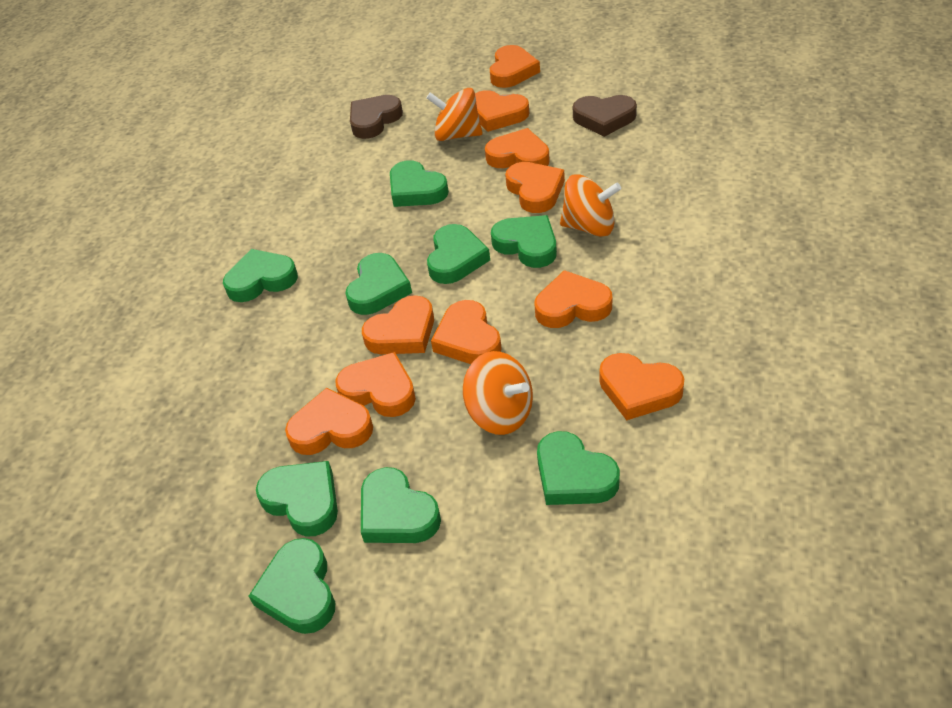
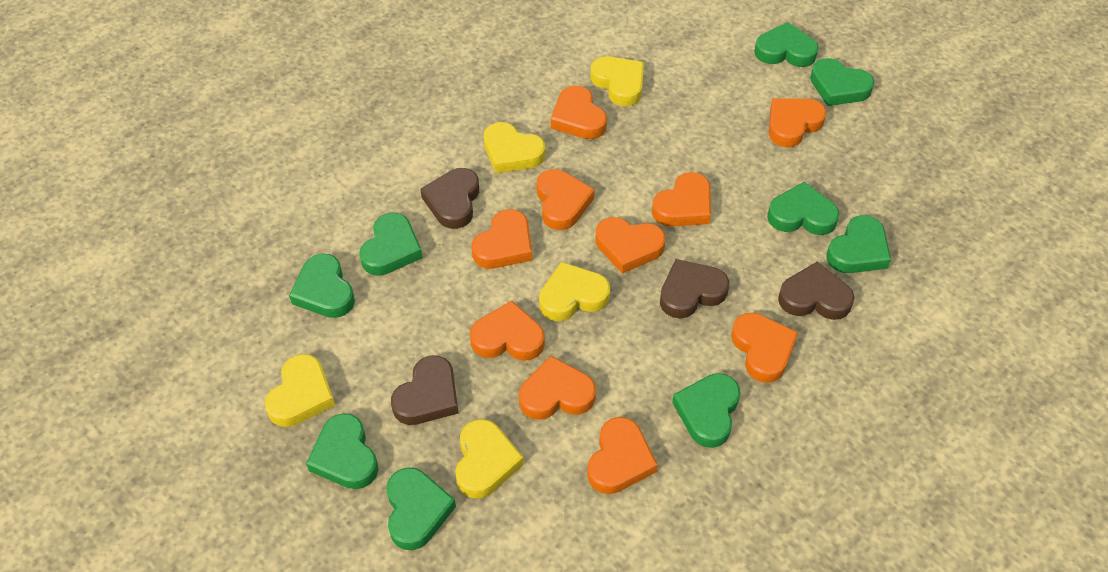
brown heart: 2 -> 4
orange spinning top: 3 -> 0
yellow heart: 0 -> 5

